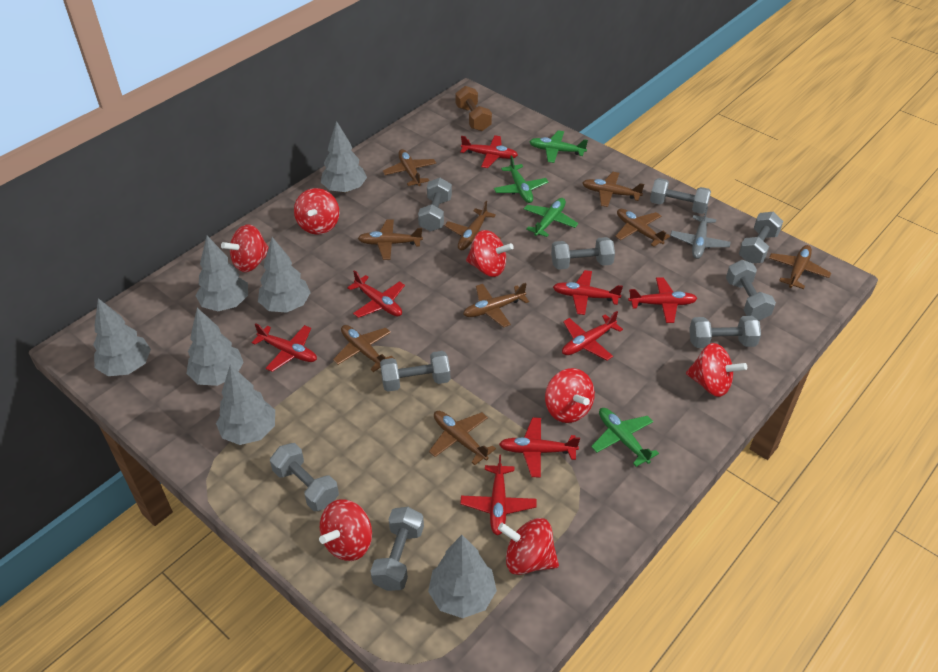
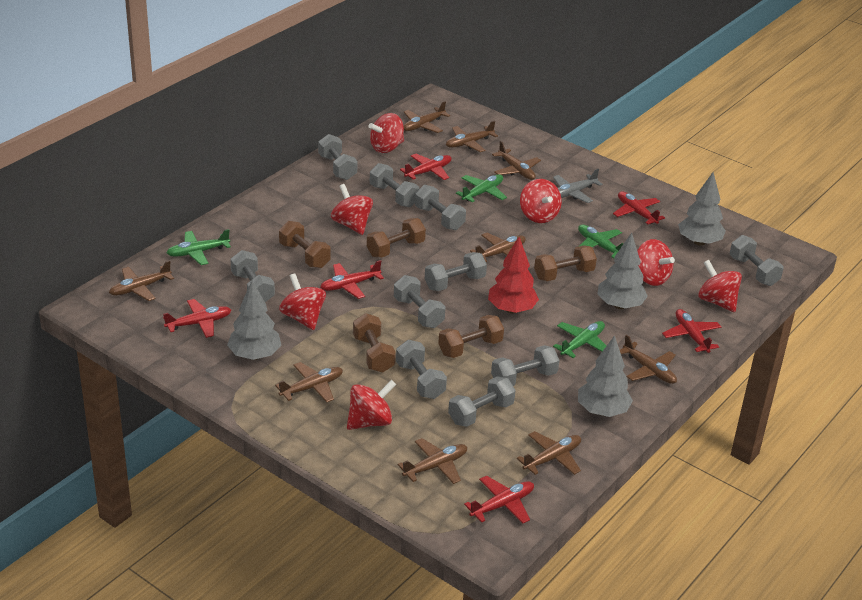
brown dumbbell: 1 -> 5
grey dumbbell: 9 -> 10
grey tree: 7 -> 4
red plane: 8 -> 6
red tree: 0 -> 1

